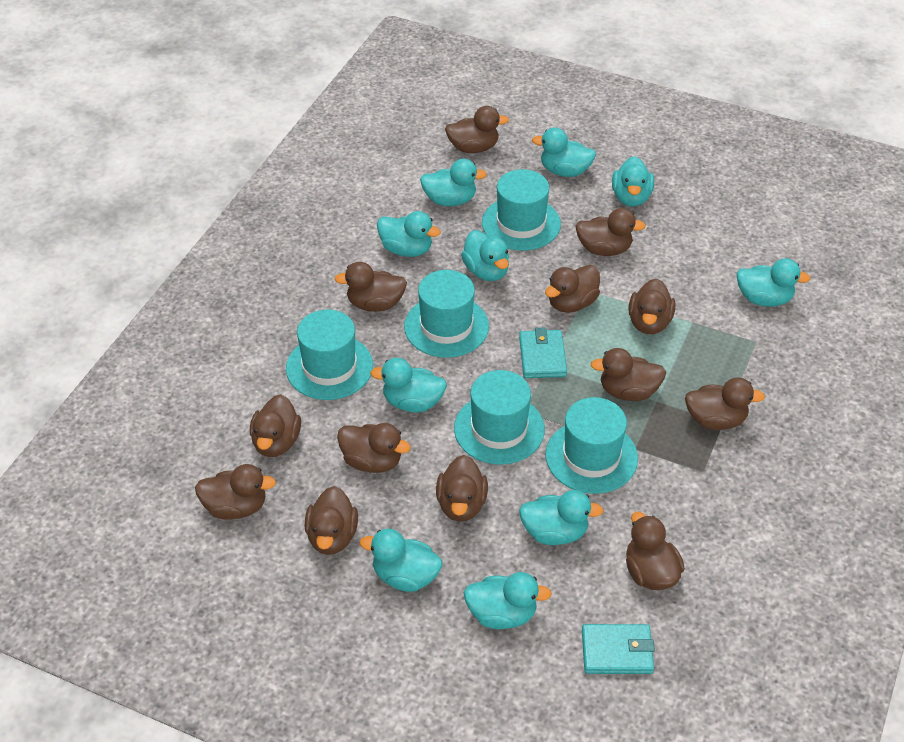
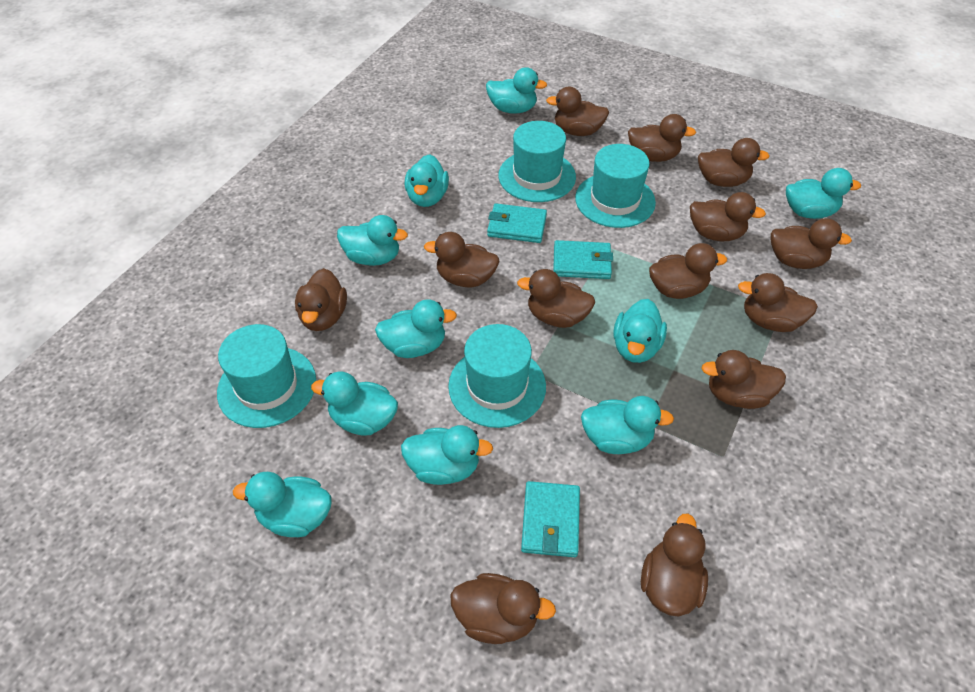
turquoise hat: 5 -> 4
turquoise wallet: 2 -> 3

